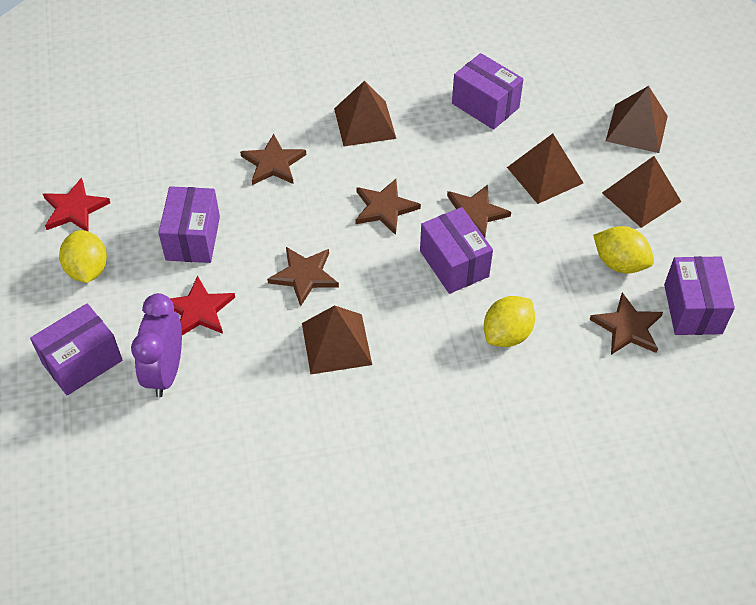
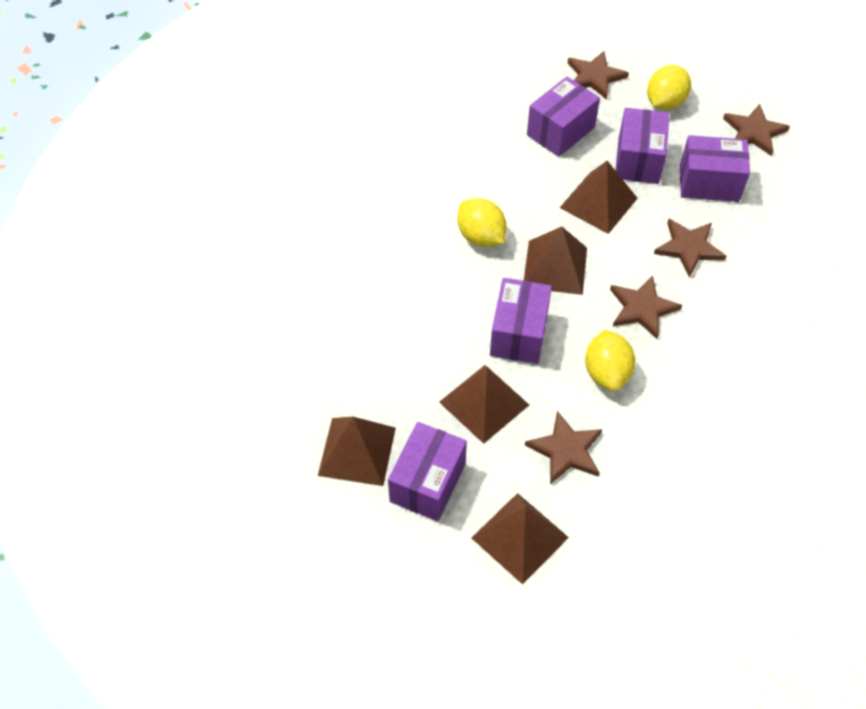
purple clock: 1 -> 0
red star: 2 -> 0

